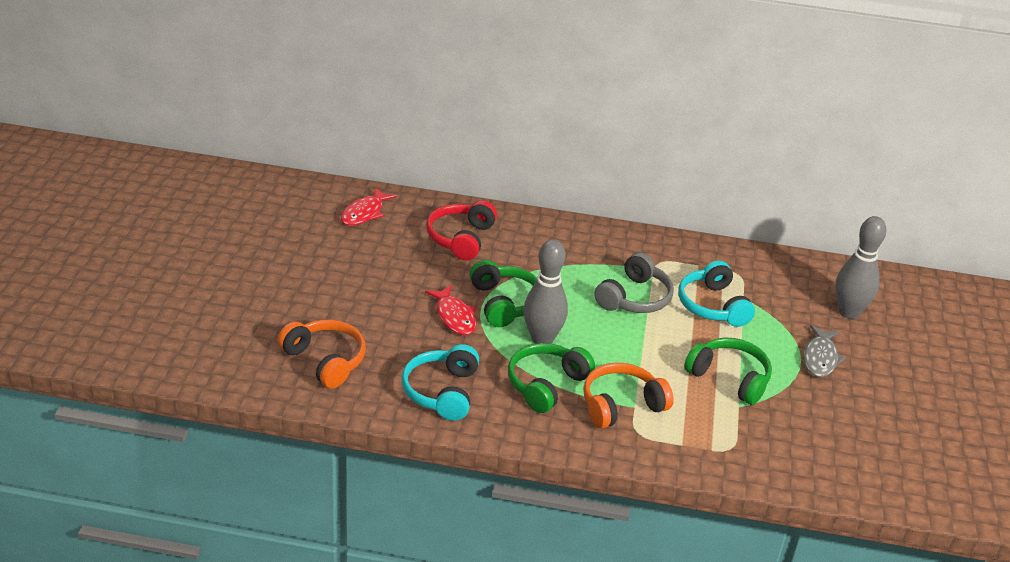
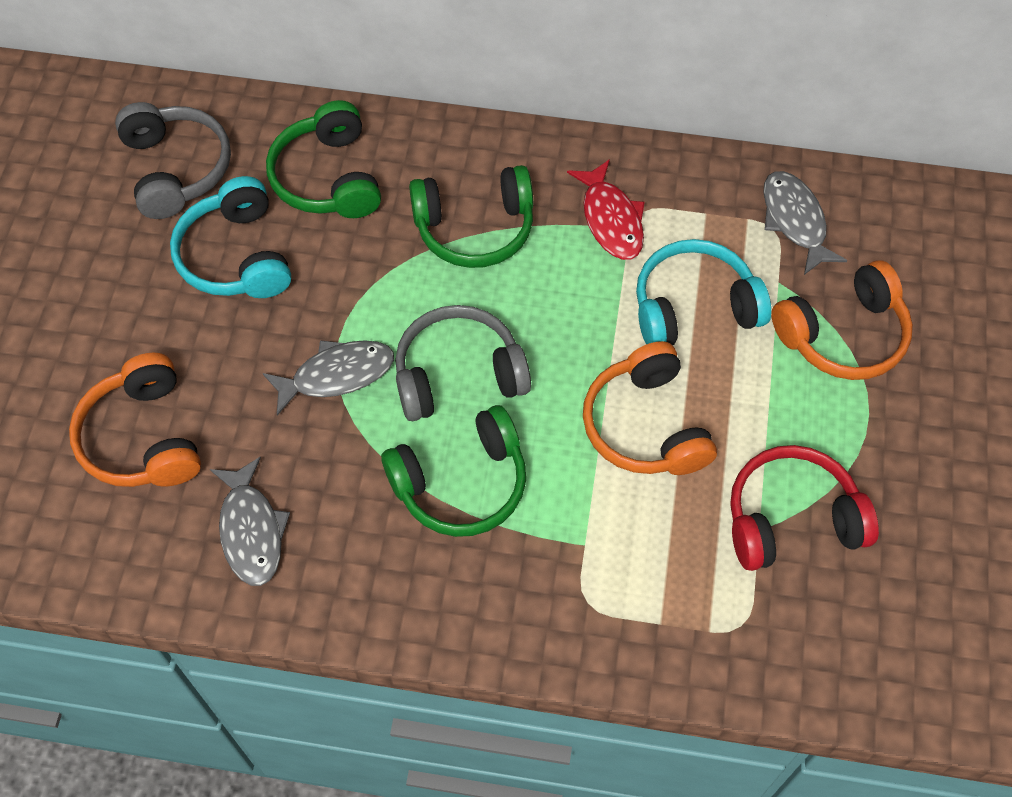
grey bowling pin: 2 -> 0
grey fish: 1 -> 3
grey headphones: 1 -> 2
orange headphones: 2 -> 3
red fish: 2 -> 1

